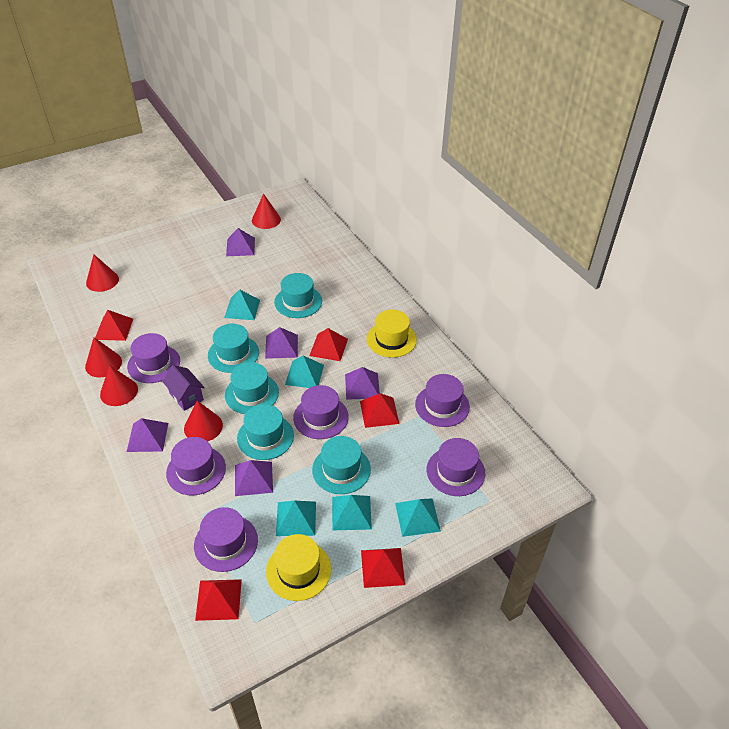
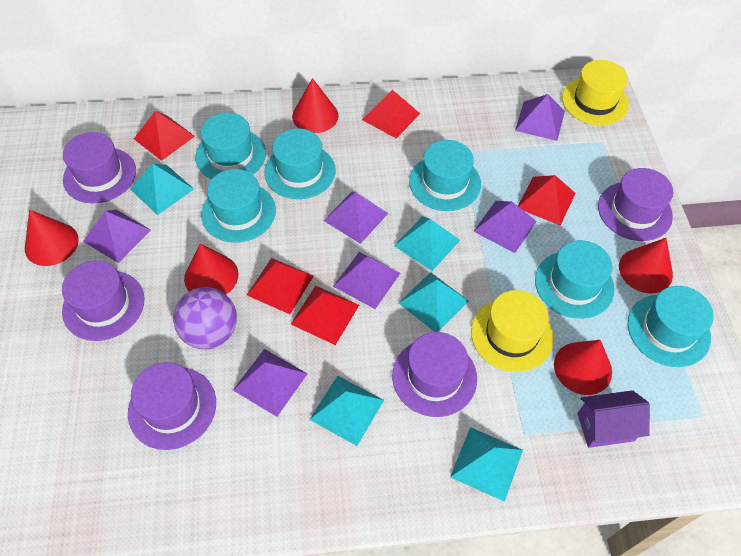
purple ball: 0 -> 1
purple hat: 6 -> 5
purple pyramid: 5 -> 6
turquoise hat: 5 -> 6

